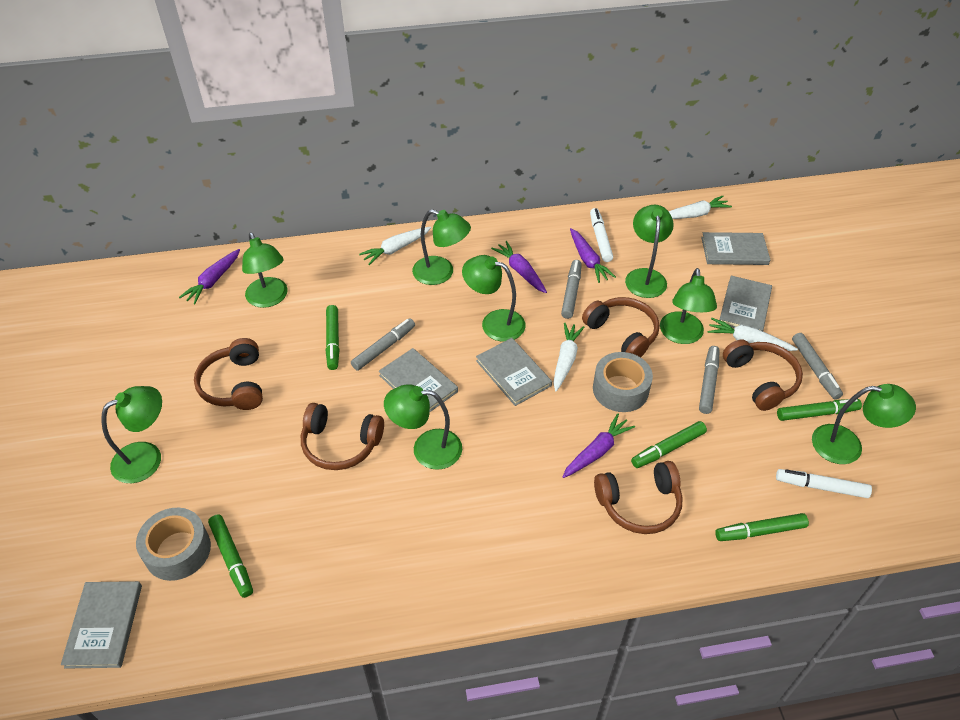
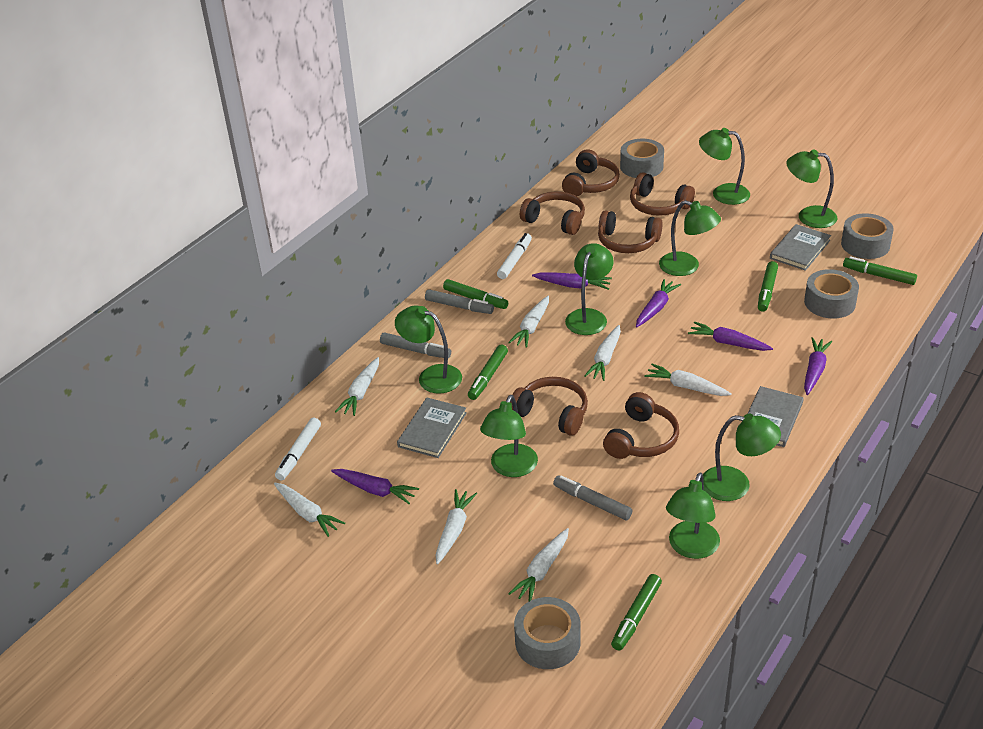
brown headphones: 5 -> 6
grey book: 5 -> 3
grey marker: 4 -> 3
grey tape: 2 -> 4
purple carrot: 4 -> 5
white carrot: 4 -> 7

